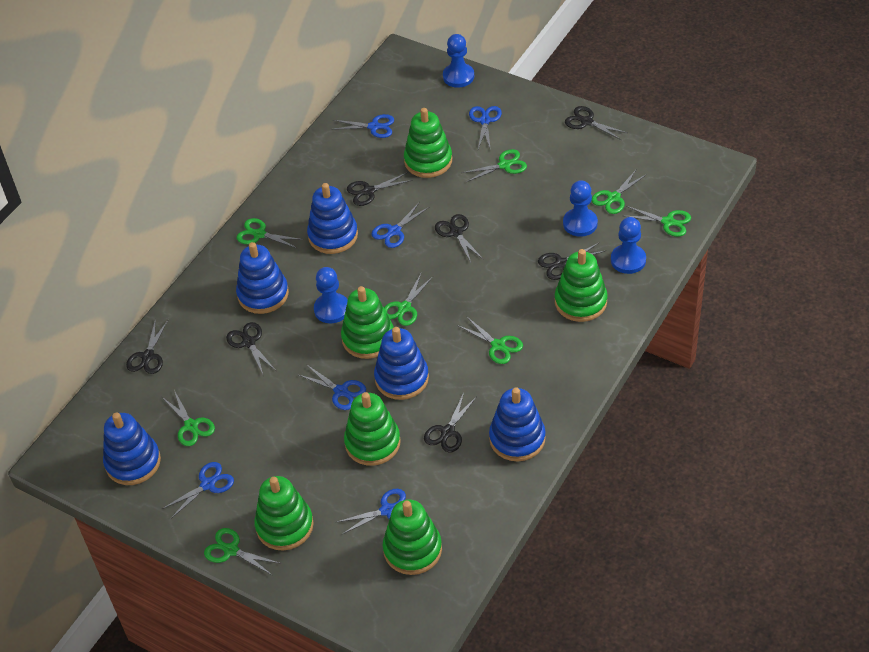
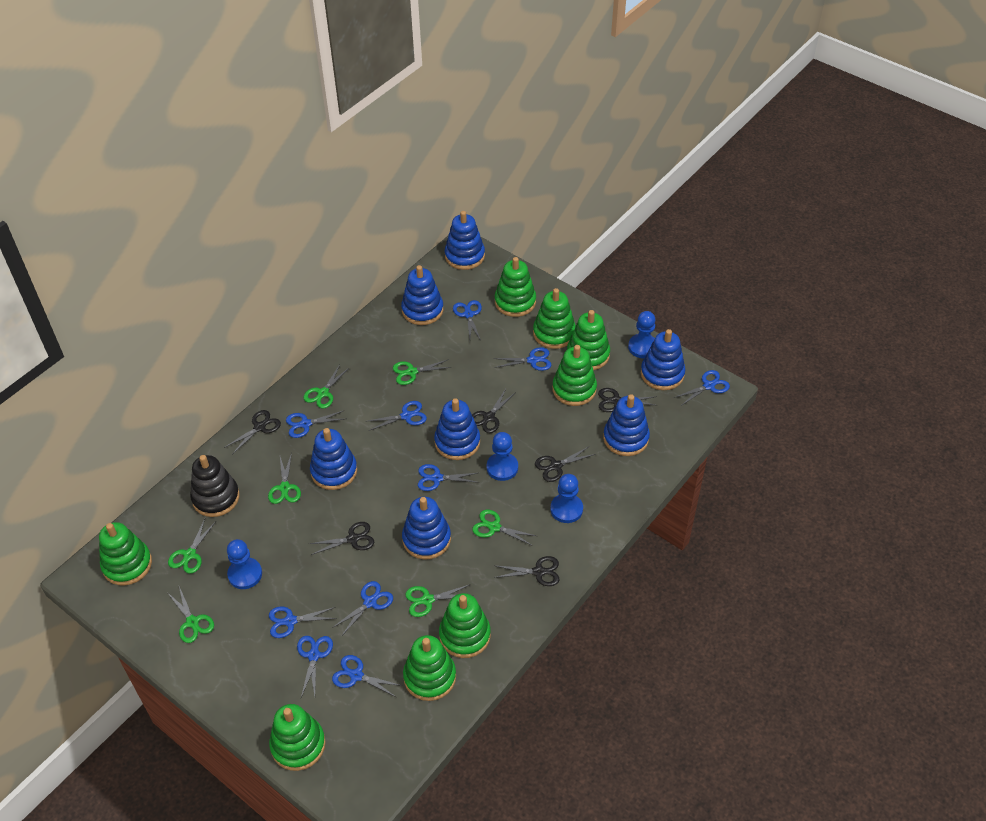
black scissors: 7 -> 6
black stacking toy: 0 -> 1
blue scissors: 6 -> 10
blue stacking toy: 5 -> 7
green scissors: 8 -> 7
green stacking toy: 6 -> 8

